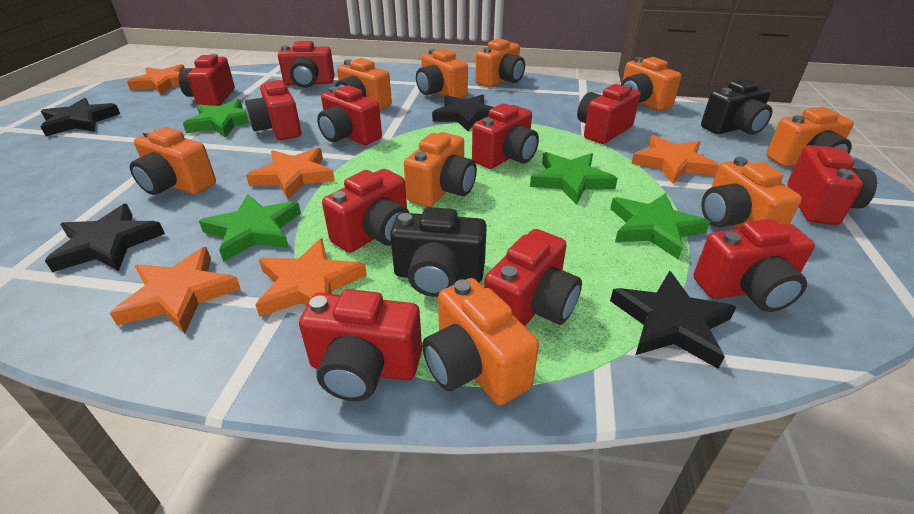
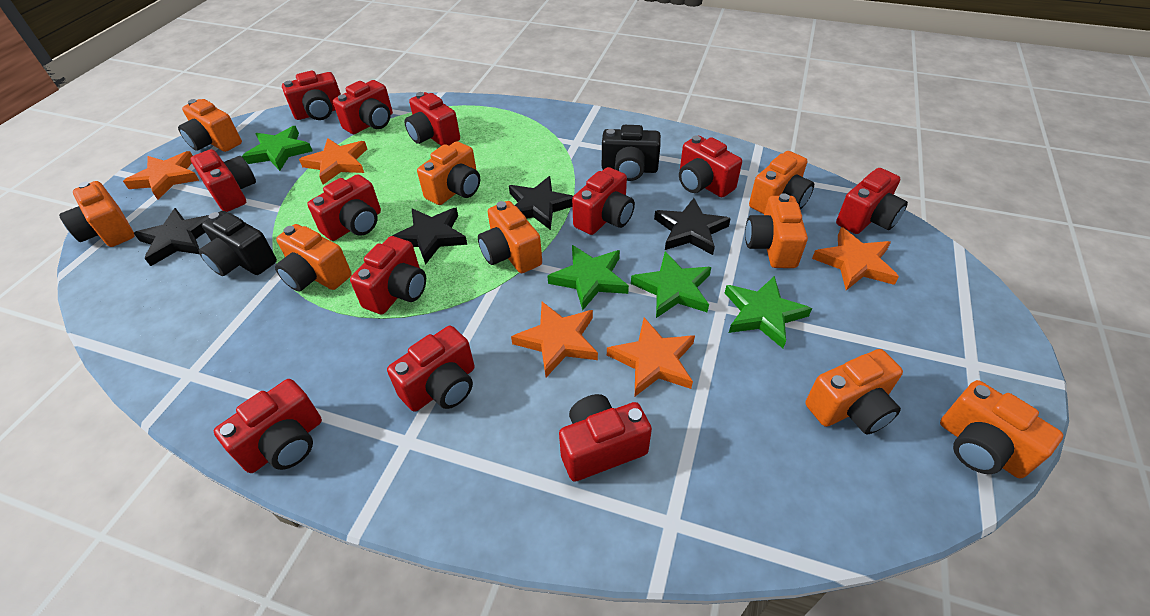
red camera: 11 -> 12

